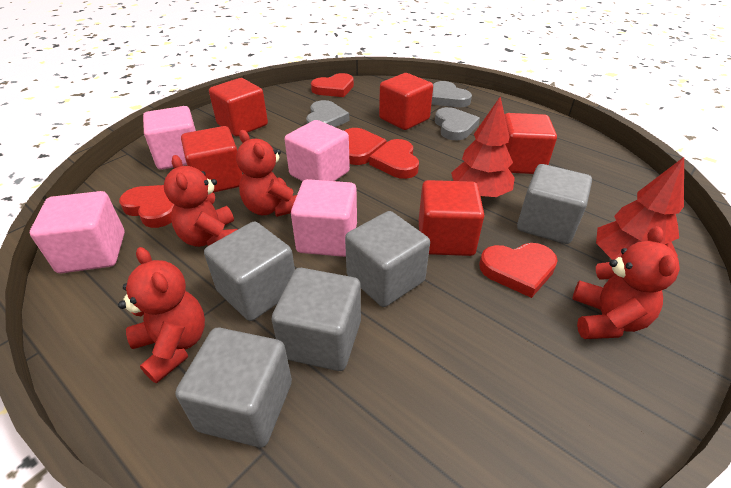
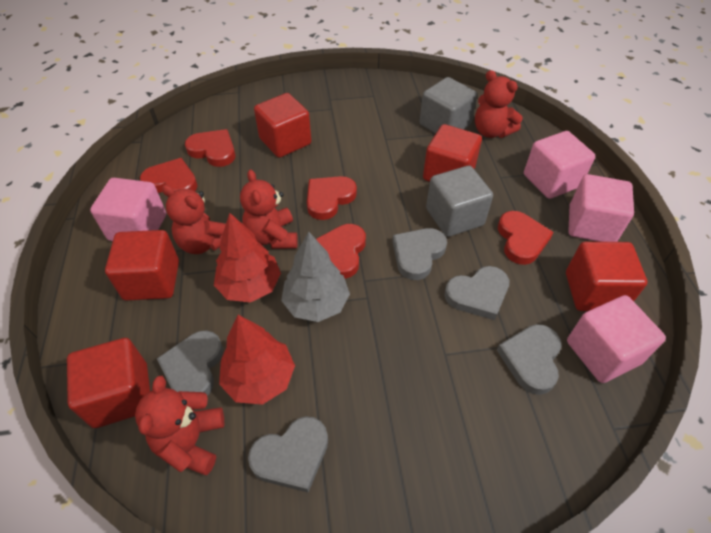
grey cube: 5 -> 2
grey heart: 3 -> 5
grey tree: 0 -> 1

